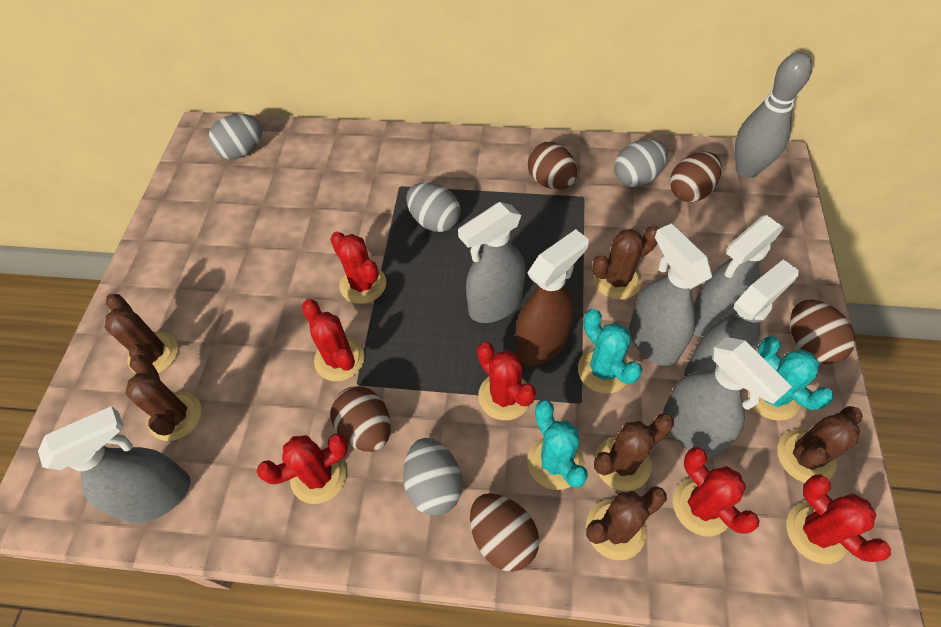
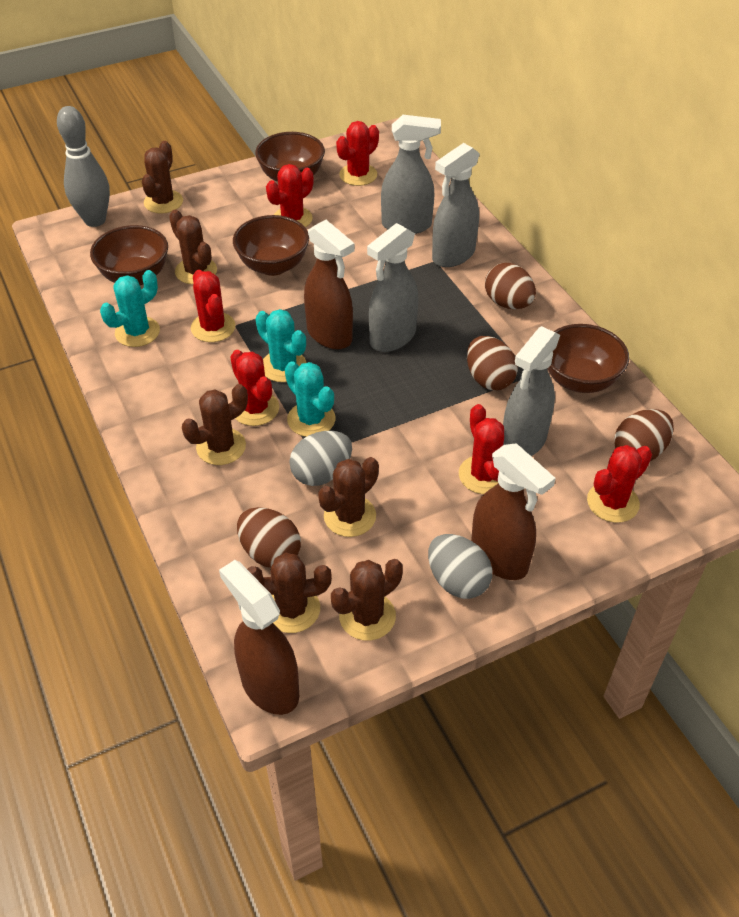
brown bowl: 0 -> 4
brown egg: 5 -> 4
brown spray bottle: 1 -> 3
grey egg: 4 -> 2
grey spray bottle: 6 -> 4

